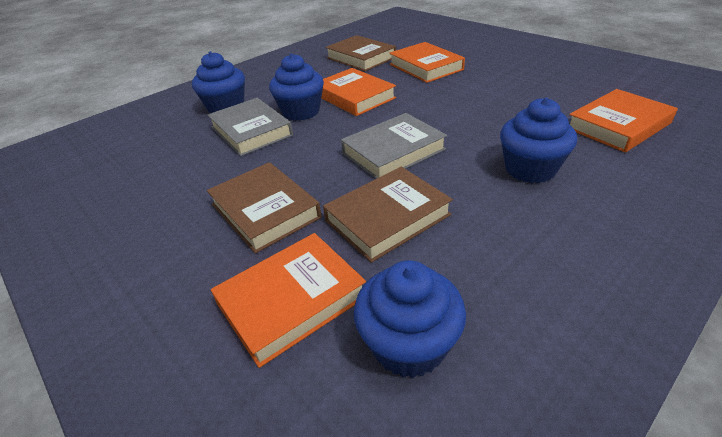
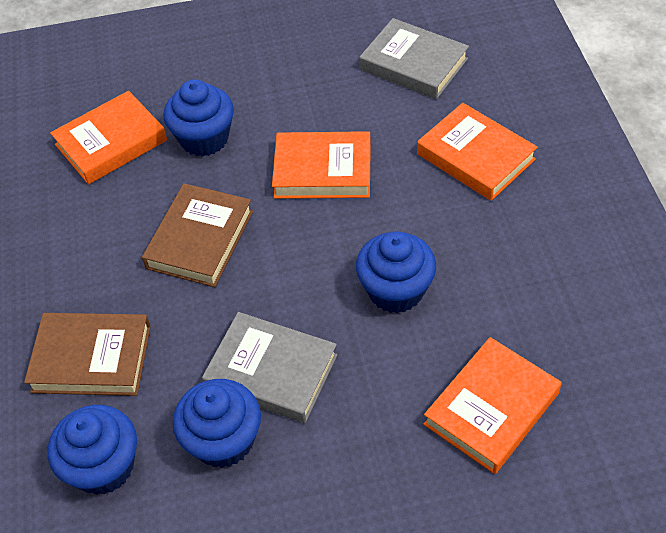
brown book: 3 -> 2

